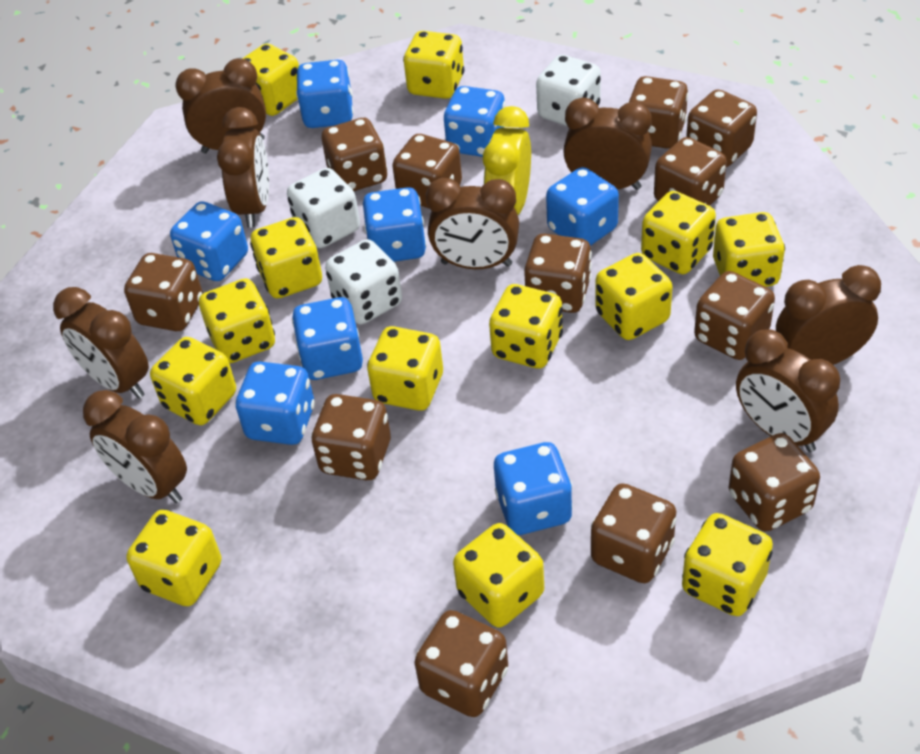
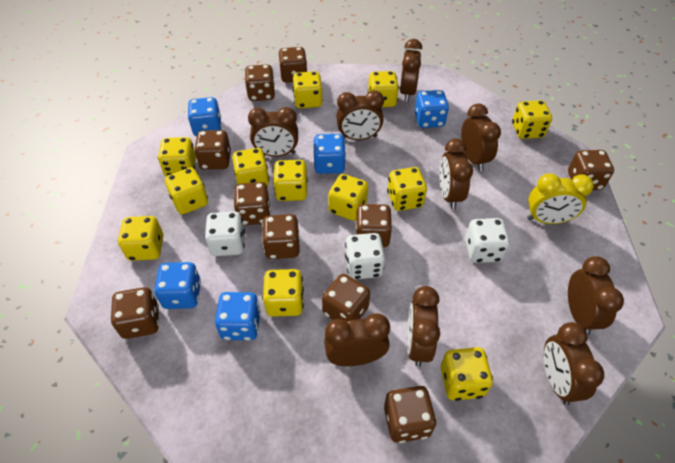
blue dice: 8 -> 5
brown clock: 8 -> 9
brown dice: 12 -> 10
yellow dice: 13 -> 12

